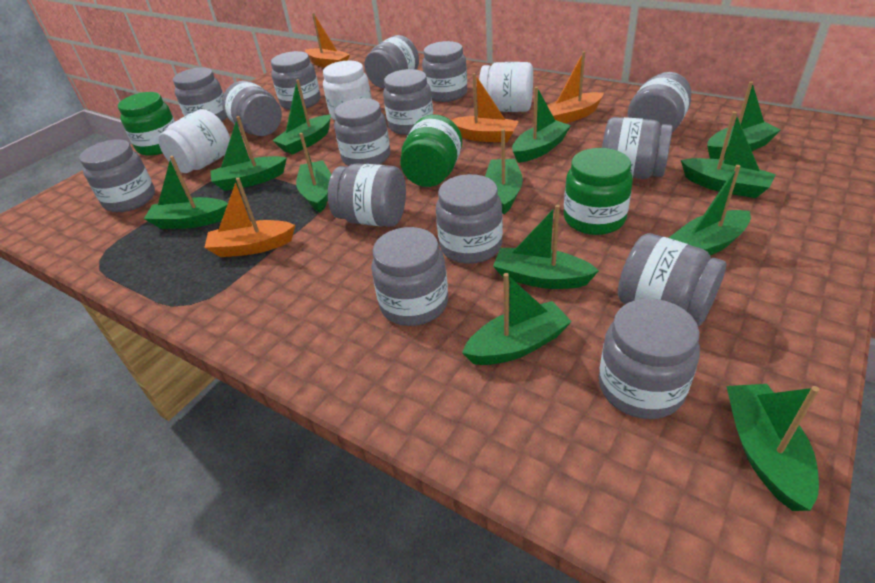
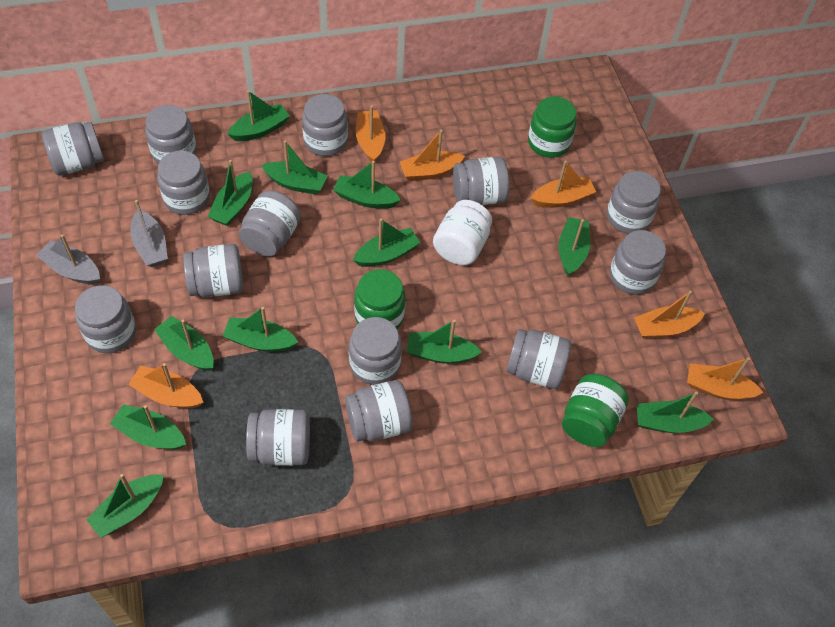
grey boat: 0 -> 2
grey jar: 15 -> 14
orange boat: 4 -> 6
white jar: 3 -> 1

